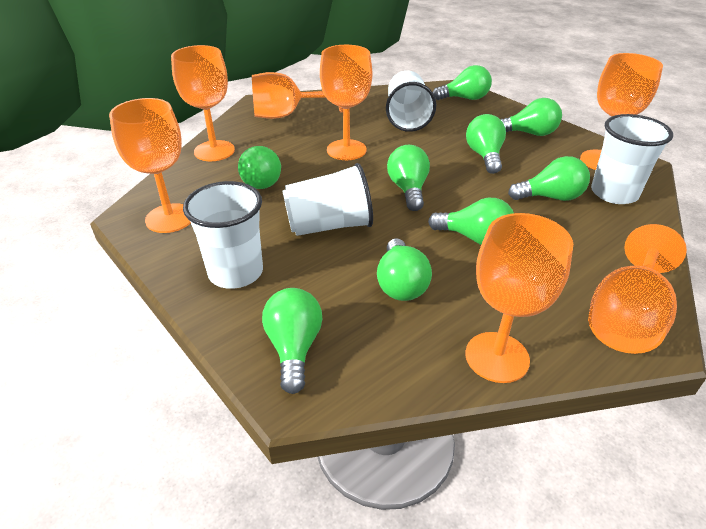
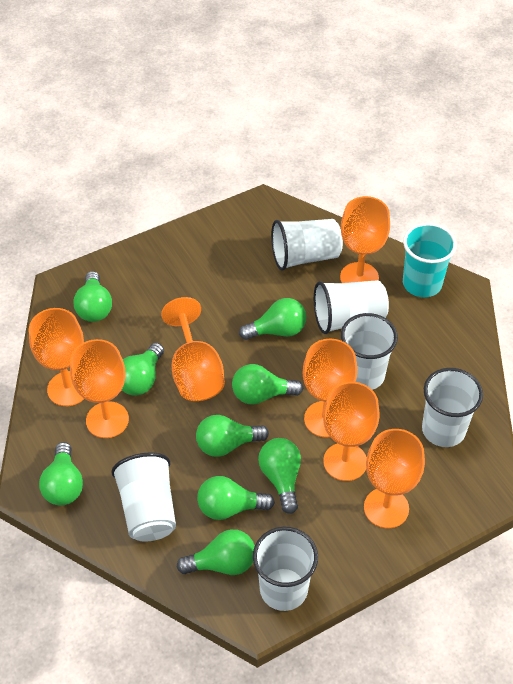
turquoise cup: 0 -> 1
white cup: 4 -> 6

